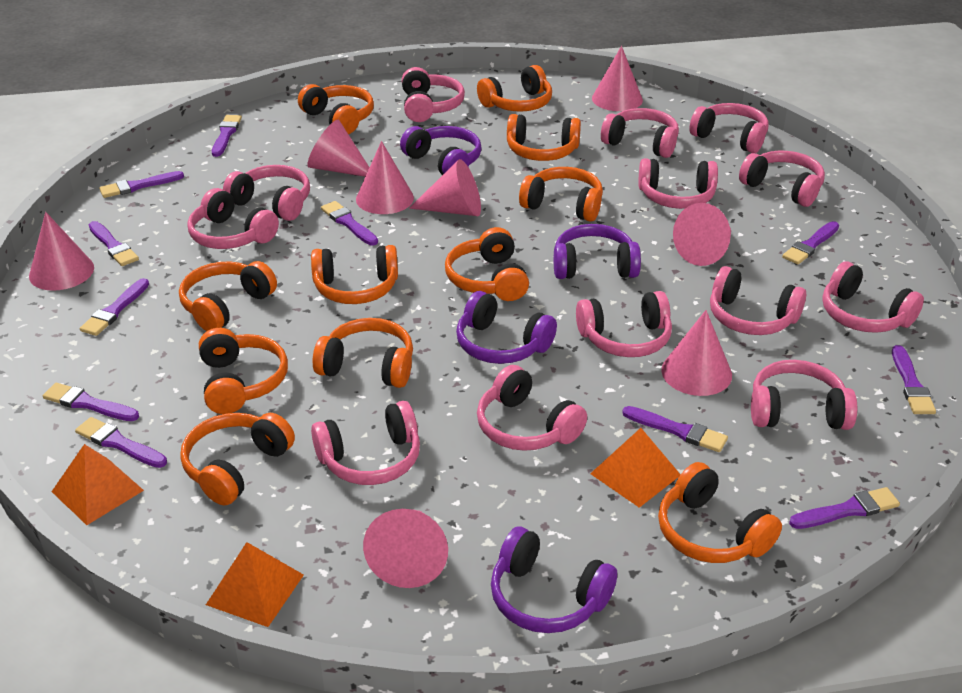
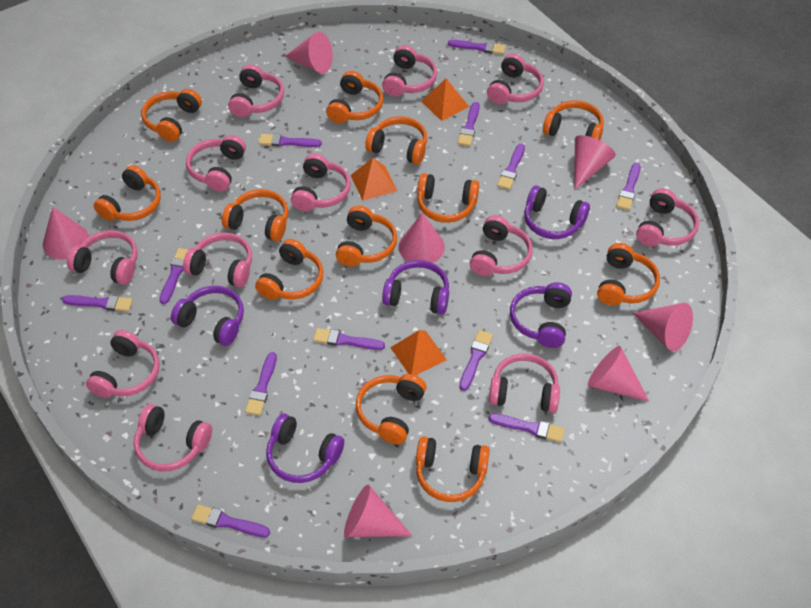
orange headphones: 11 -> 12
pink cone: 8 -> 7
pink headphones: 13 -> 12
purple brush: 11 -> 12
purple headphones: 4 -> 5

